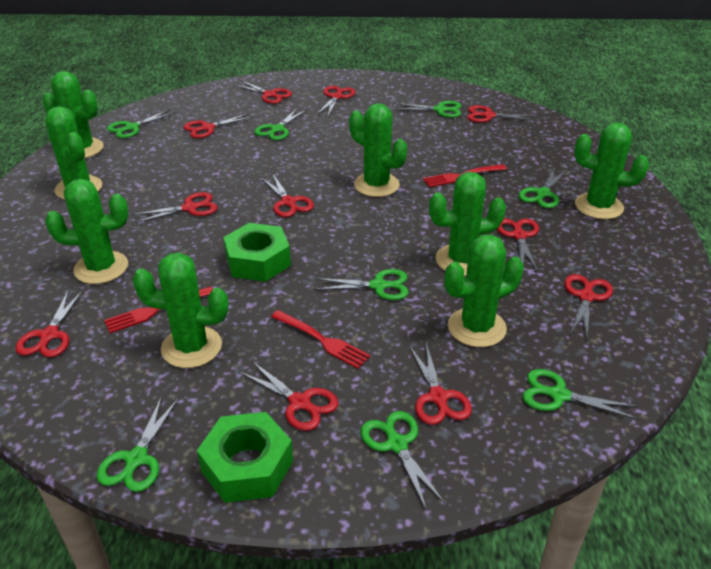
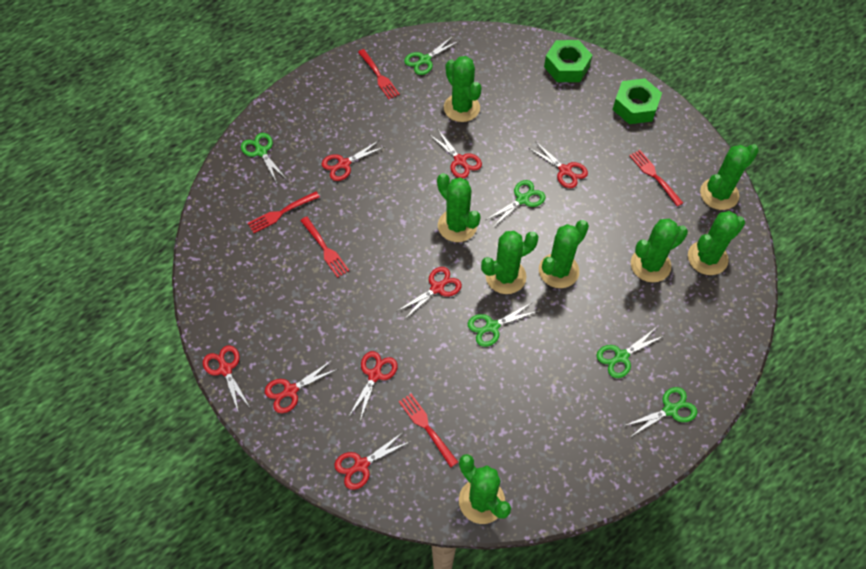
green scissors: 8 -> 6
red fork: 3 -> 5
red scissors: 11 -> 8

